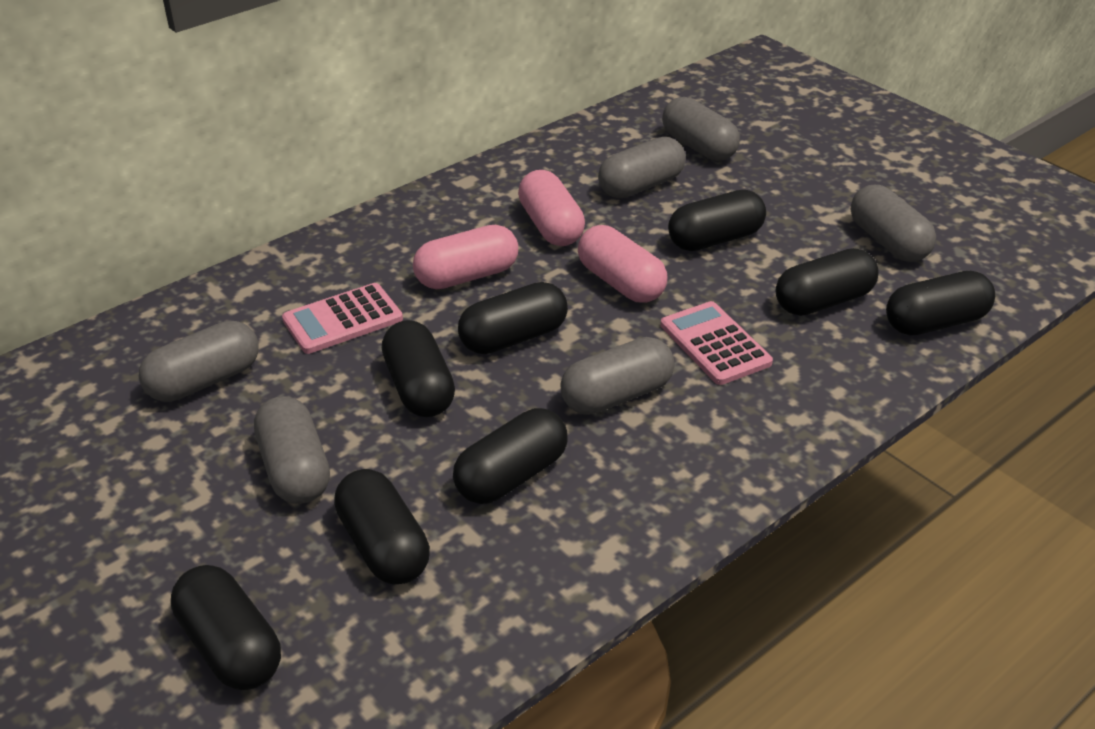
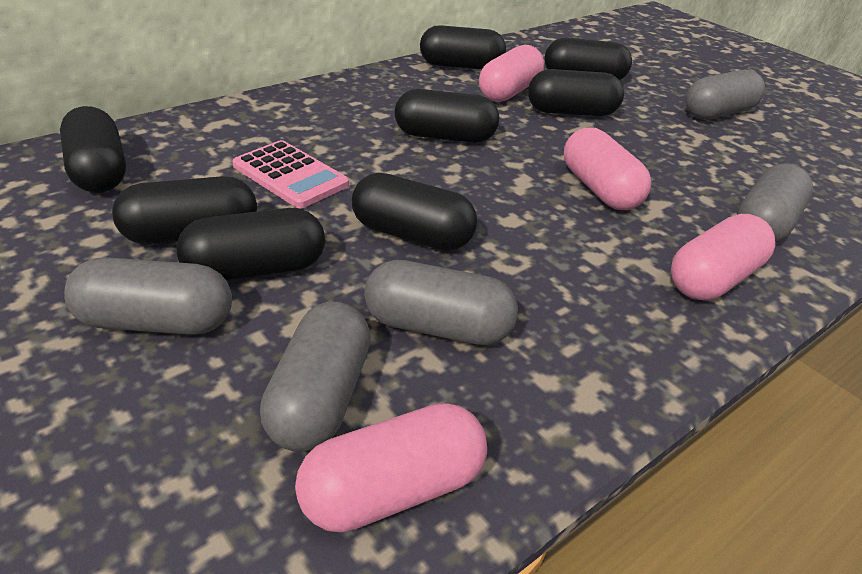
grey capsule: 6 -> 5
pink calculator: 2 -> 1
pink capsule: 3 -> 4

